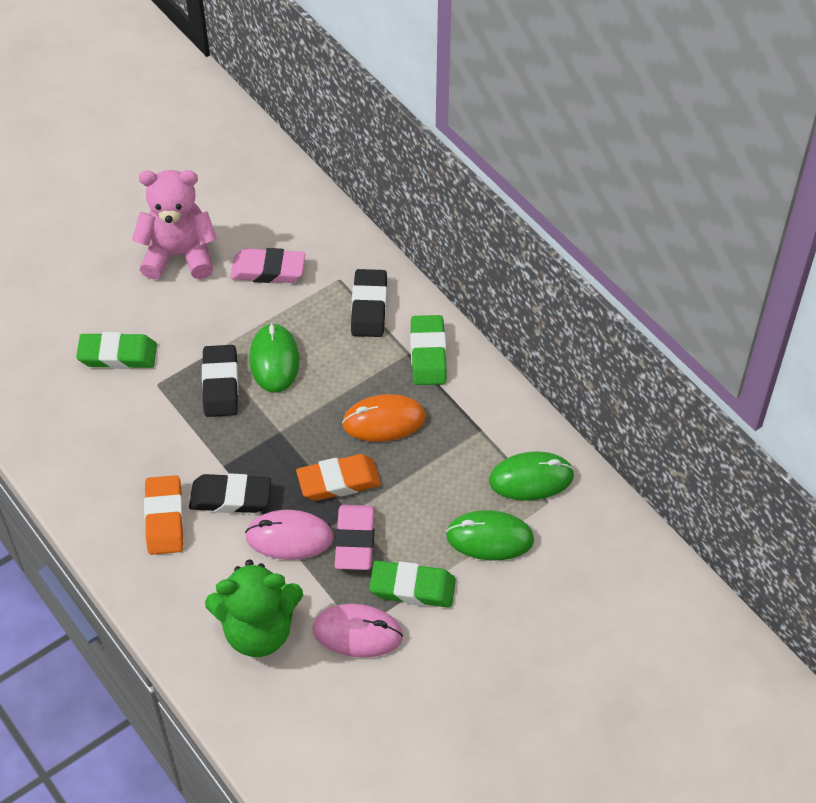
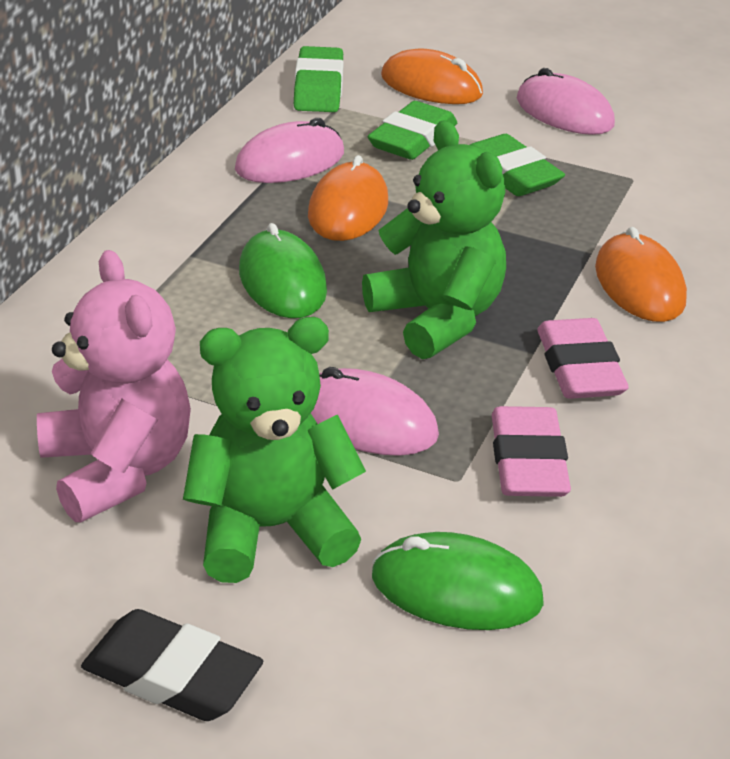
black eraser: 3 -> 1
green mouse: 3 -> 2
green teddy bear: 1 -> 2
orange eraser: 2 -> 0
orange mouse: 1 -> 3
pink mouse: 2 -> 3

